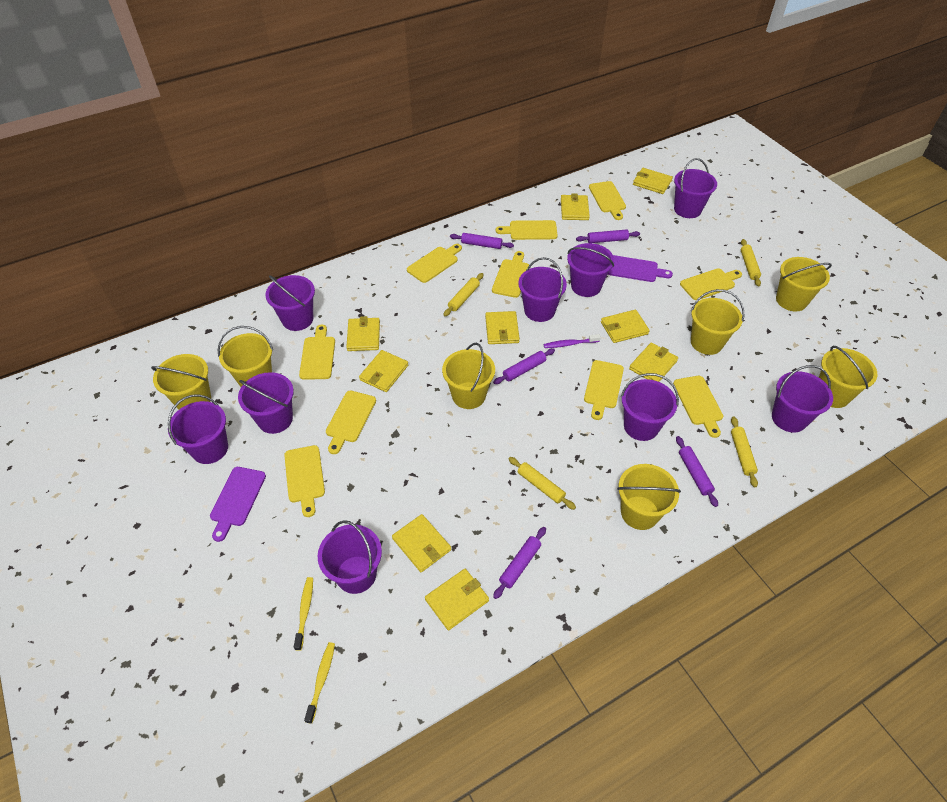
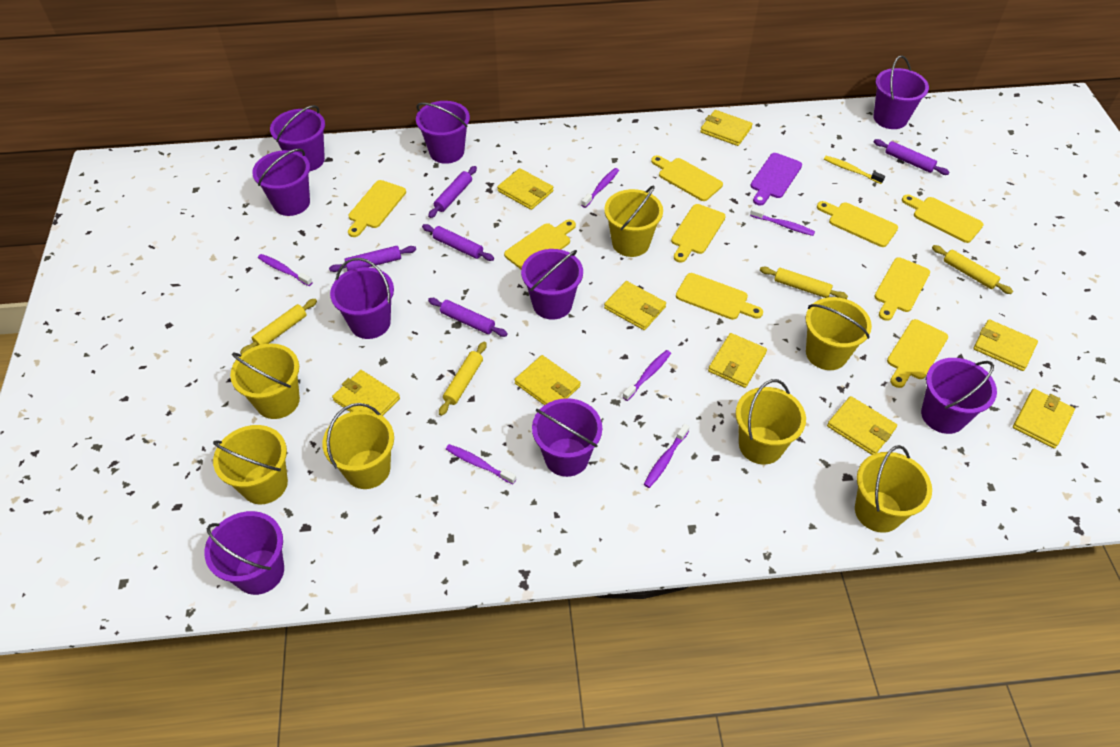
purple cutting board: 2 -> 1
purple toothbrush: 1 -> 6
yellow cutting board: 10 -> 9
yellow toothbrush: 2 -> 1

